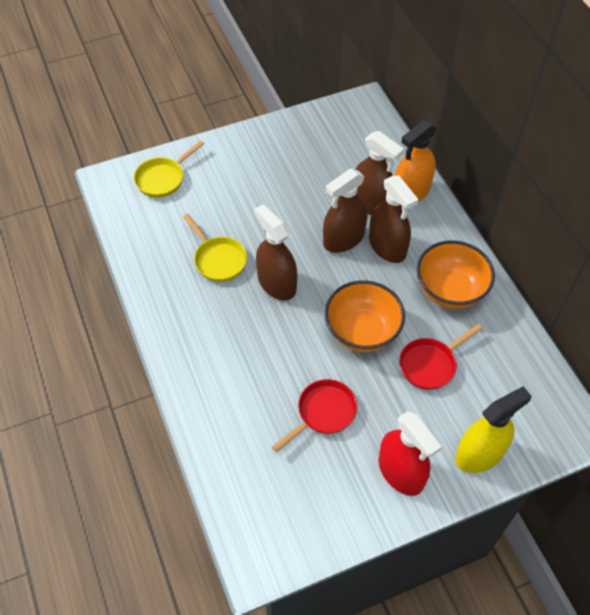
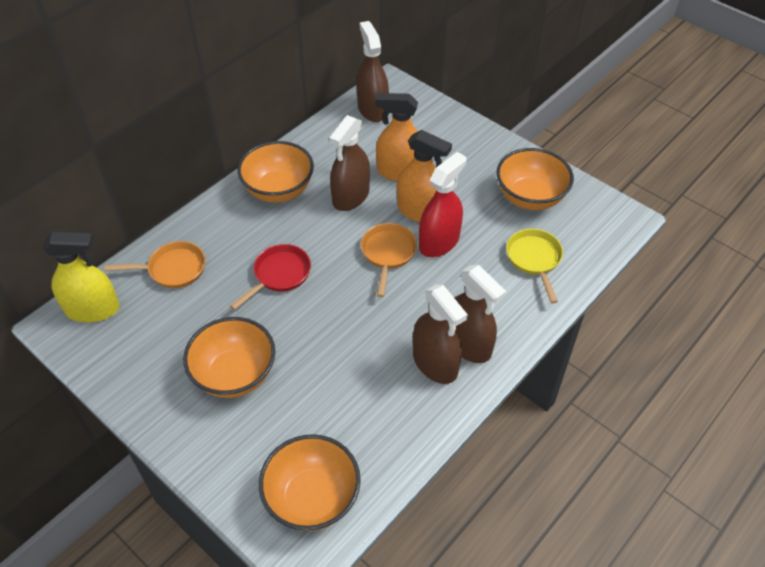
orange bowl: 2 -> 4
orange pan: 0 -> 2
orange spray bottle: 1 -> 2
red pan: 2 -> 1
yellow pan: 2 -> 1

